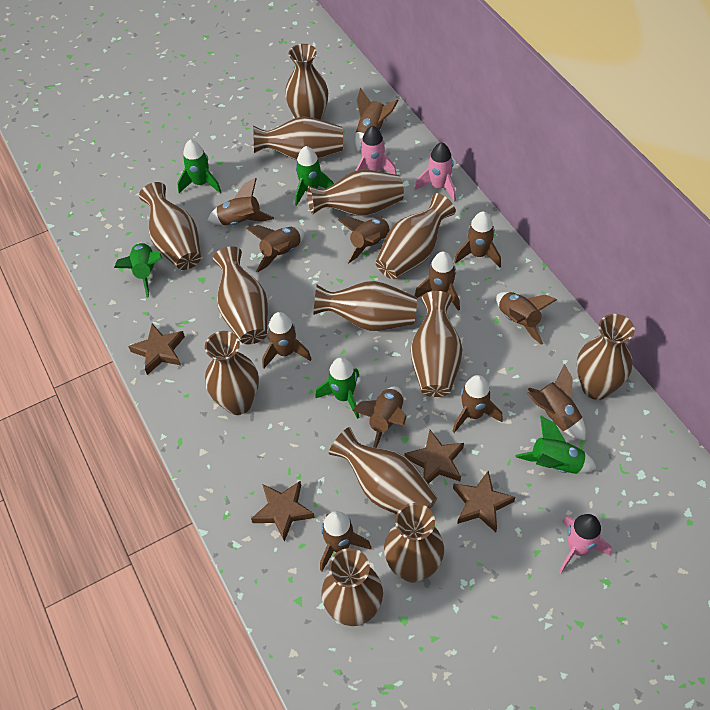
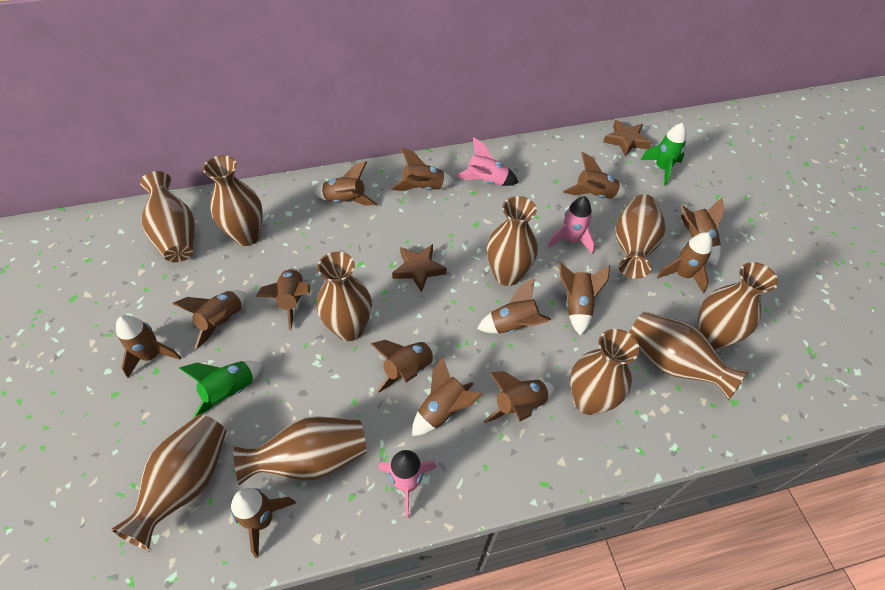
brown rocket: 12 -> 14
brown star: 4 -> 2
brown vase: 13 -> 10
green rocket: 5 -> 2

